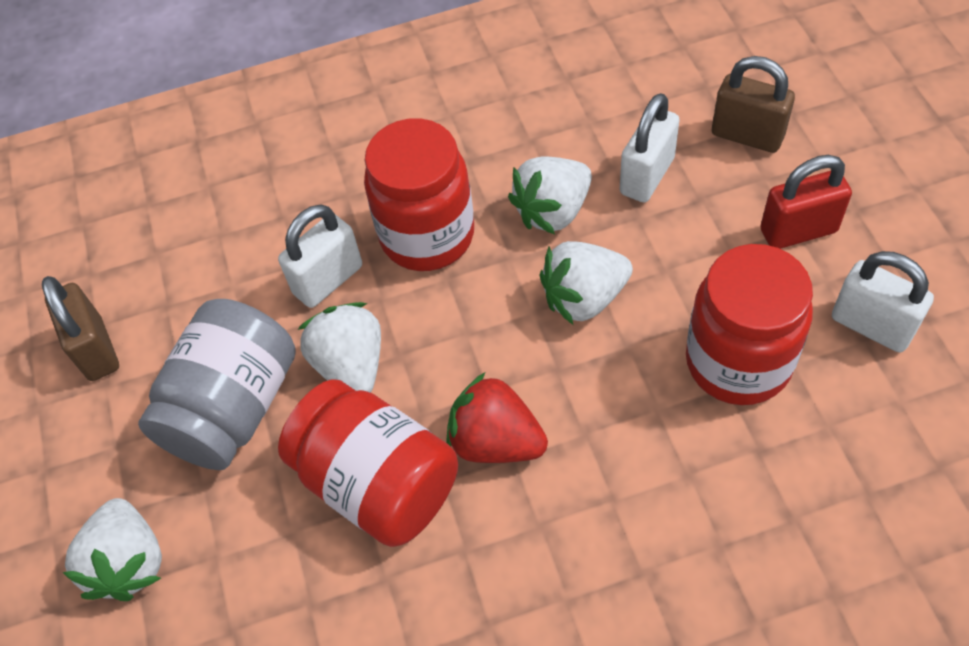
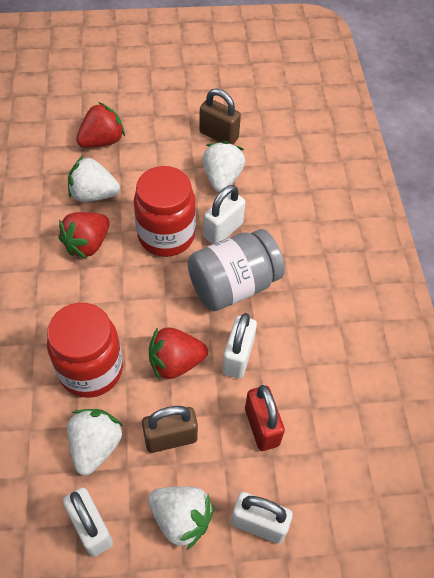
red jar: 3 -> 2
red strawberry: 1 -> 3
white padlock: 3 -> 4

